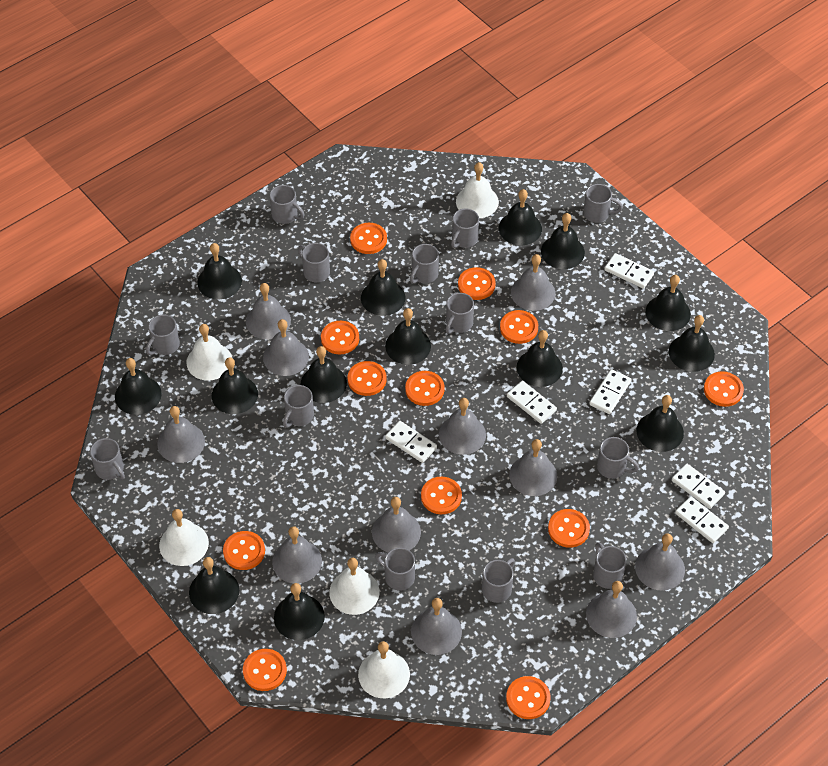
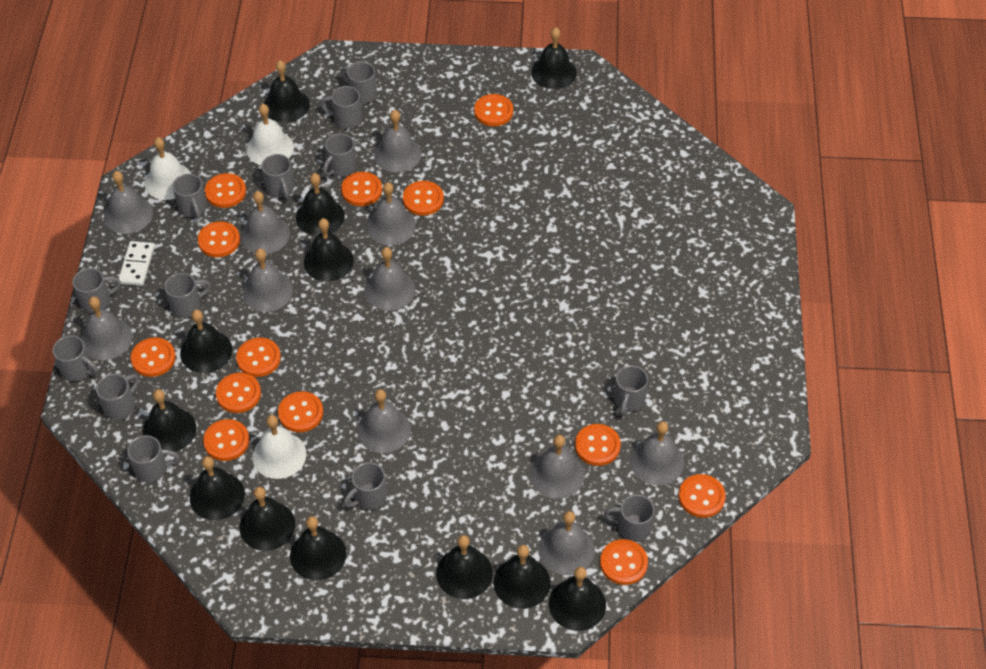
black bell: 14 -> 12
orange button: 12 -> 13
white bell: 5 -> 3
white domino: 6 -> 1

